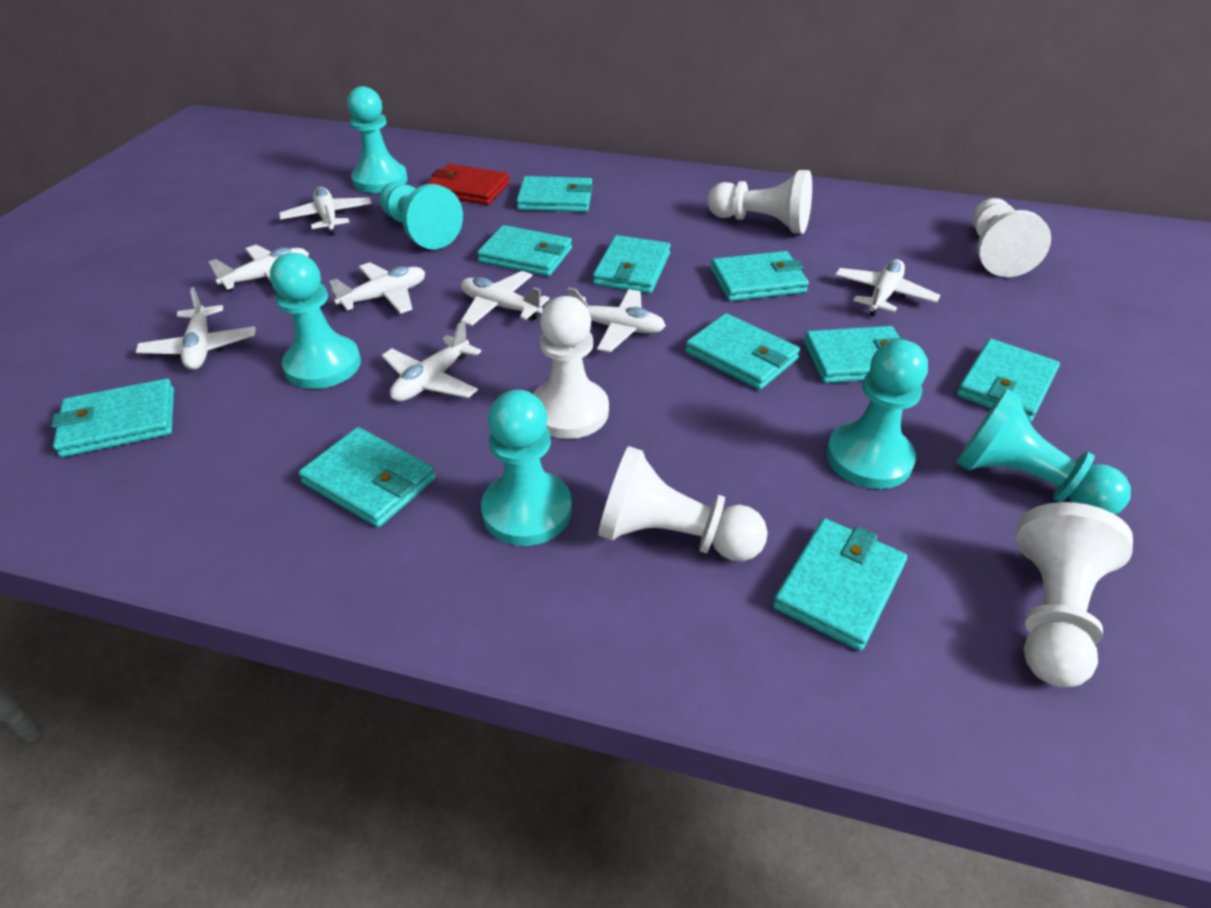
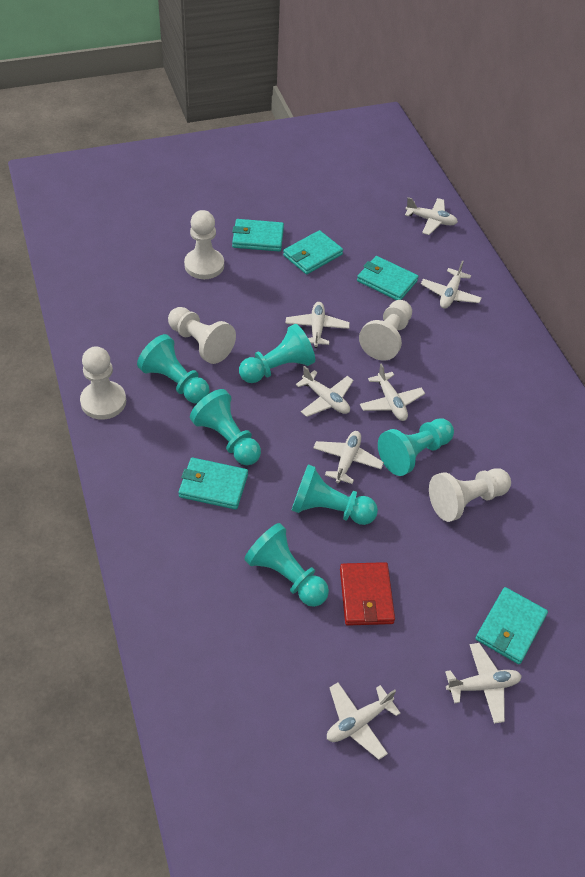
turquoise wallet: 10 -> 5

